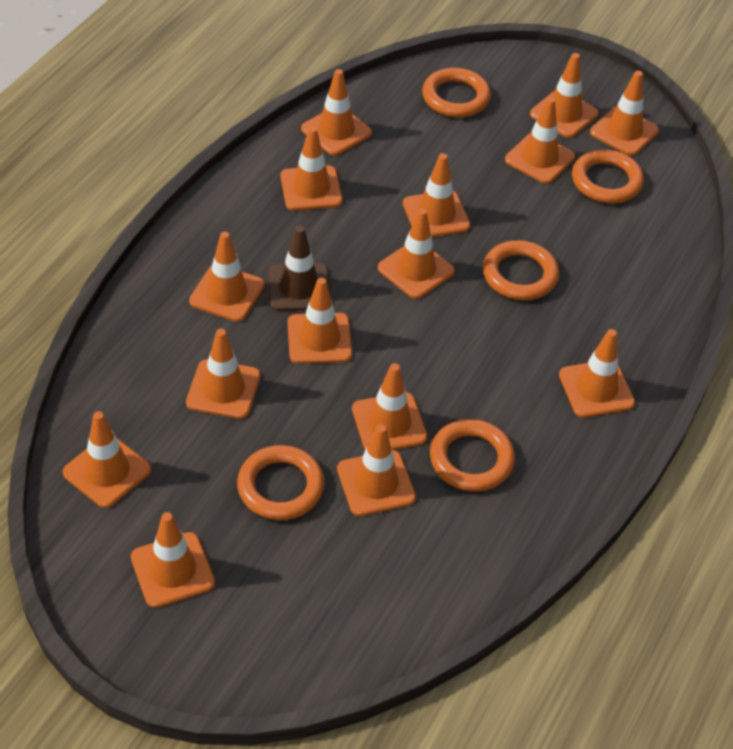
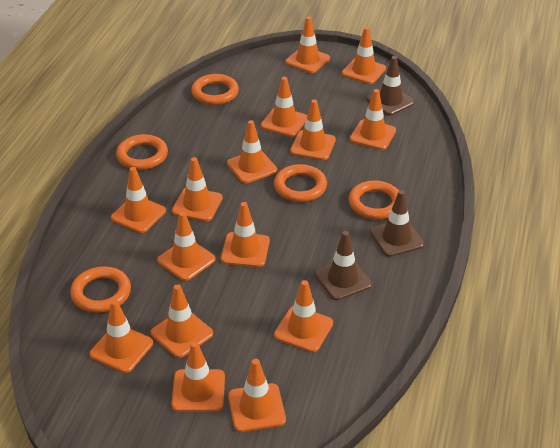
brown traffic cone: 1 -> 3

